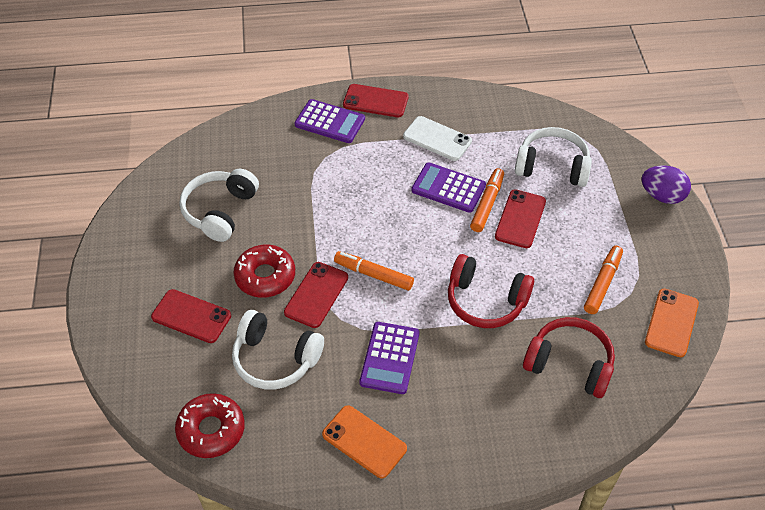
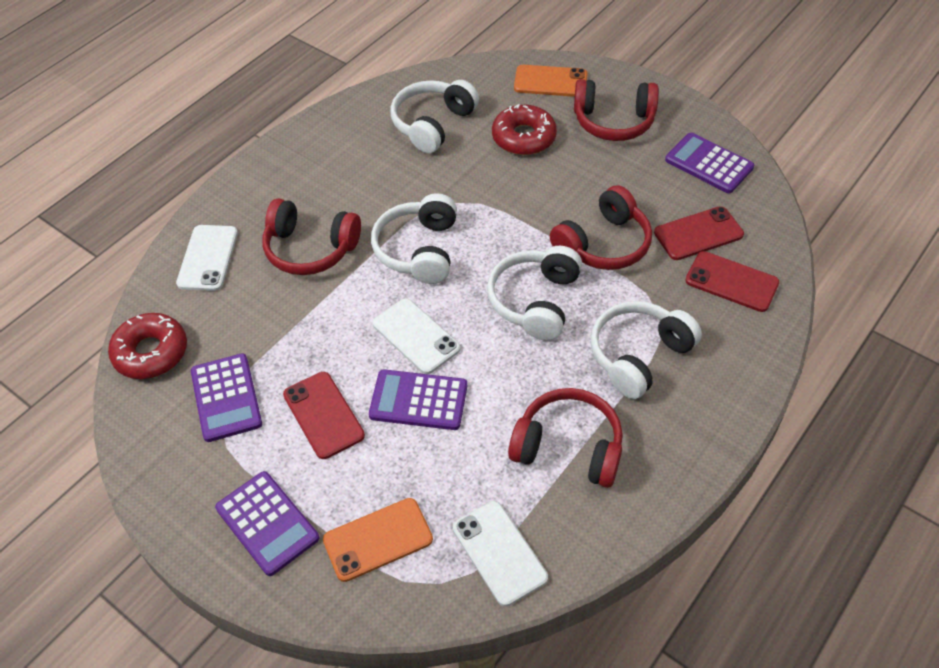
orange marker: 3 -> 0
purple calculator: 3 -> 4
purple egg: 1 -> 0
red headphones: 2 -> 4
red phone: 4 -> 3
white headphones: 3 -> 4
white phone: 1 -> 3

